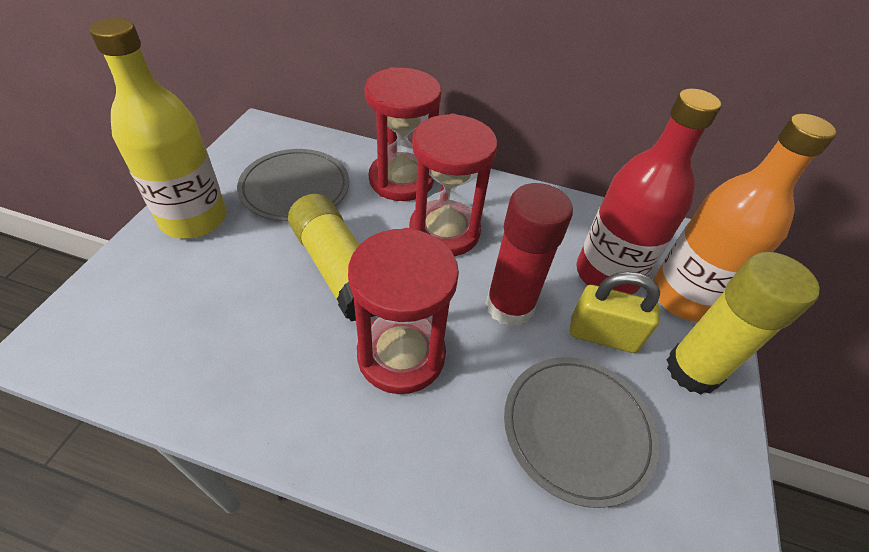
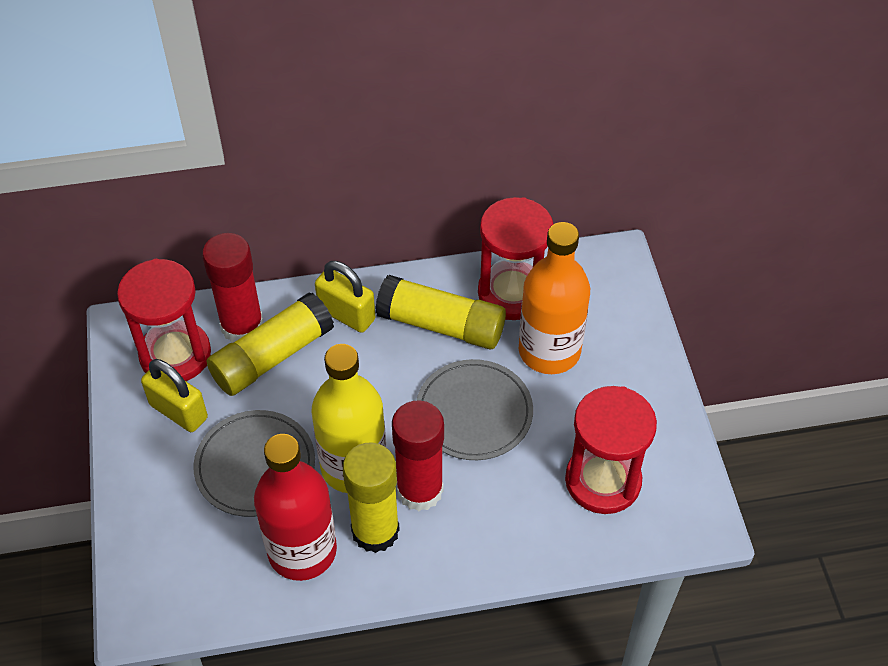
red glue stick: 1 -> 2
yellow glue stick: 2 -> 3
yellow padlock: 1 -> 2

